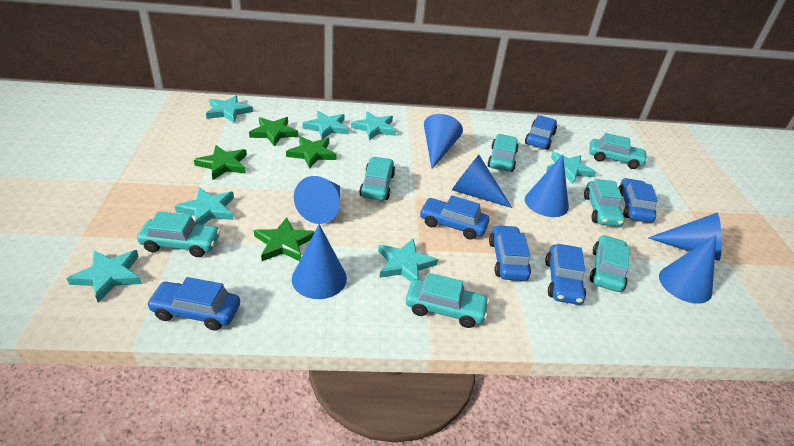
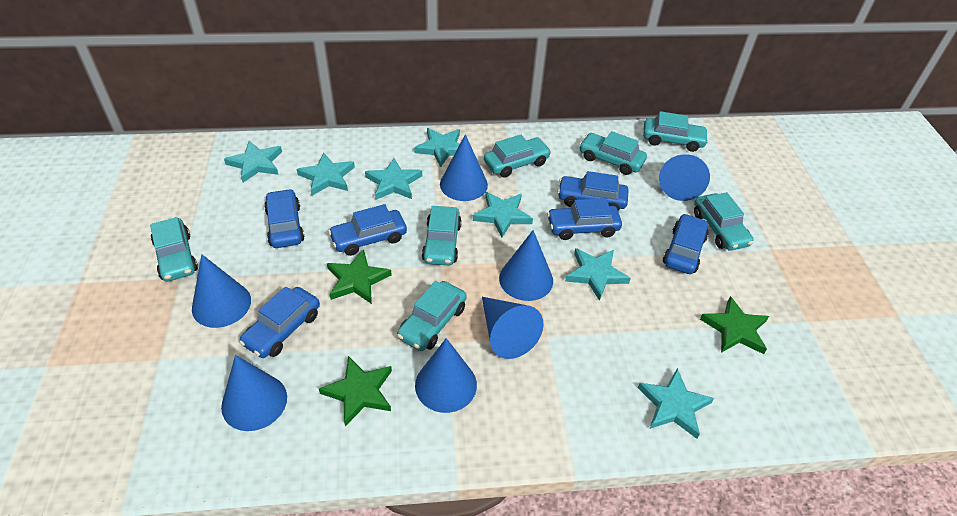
green star: 4 -> 3

